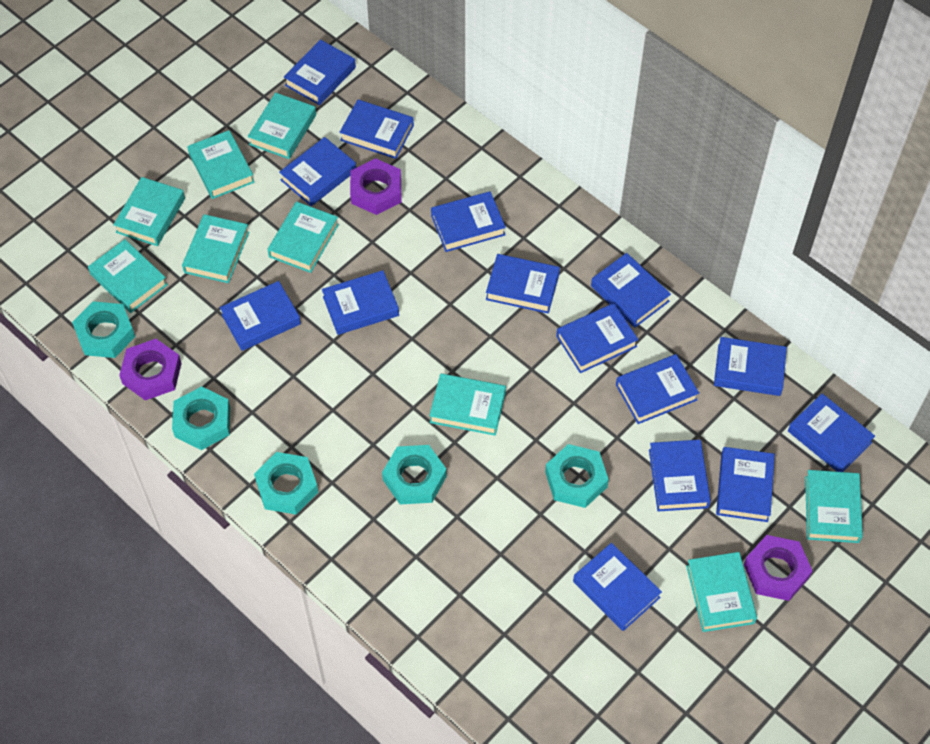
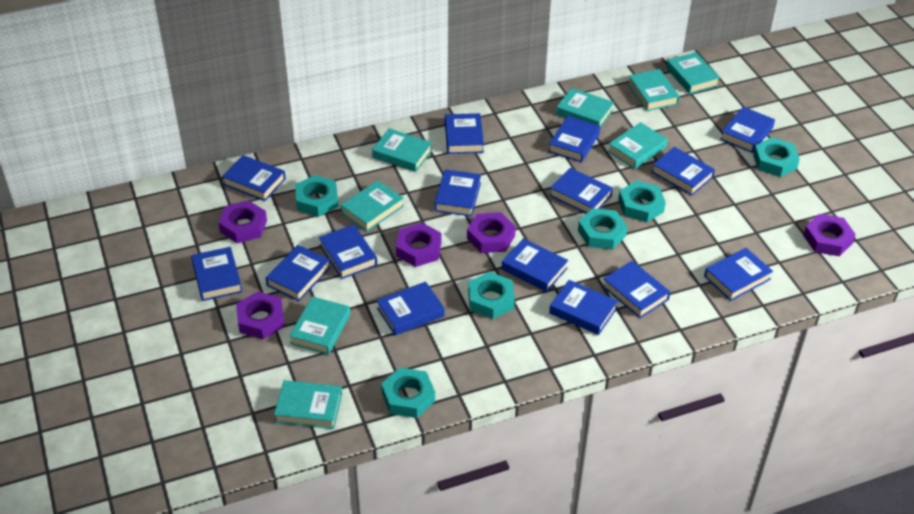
purple nut: 3 -> 5
turquoise book: 9 -> 8
turquoise nut: 5 -> 6

